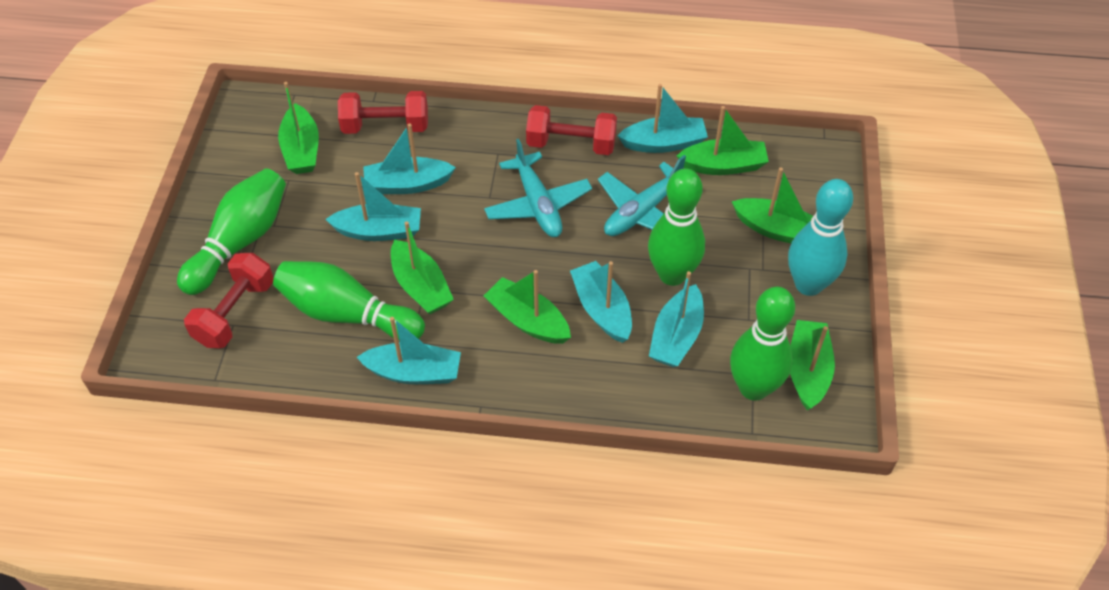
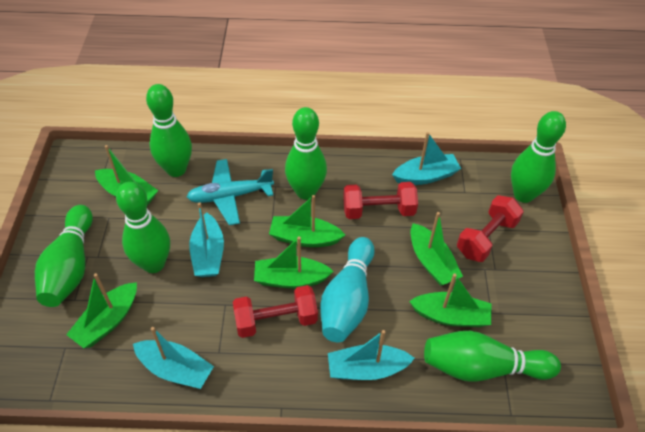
green bowling pin: 4 -> 6
turquoise boat: 6 -> 4
turquoise plane: 2 -> 1

